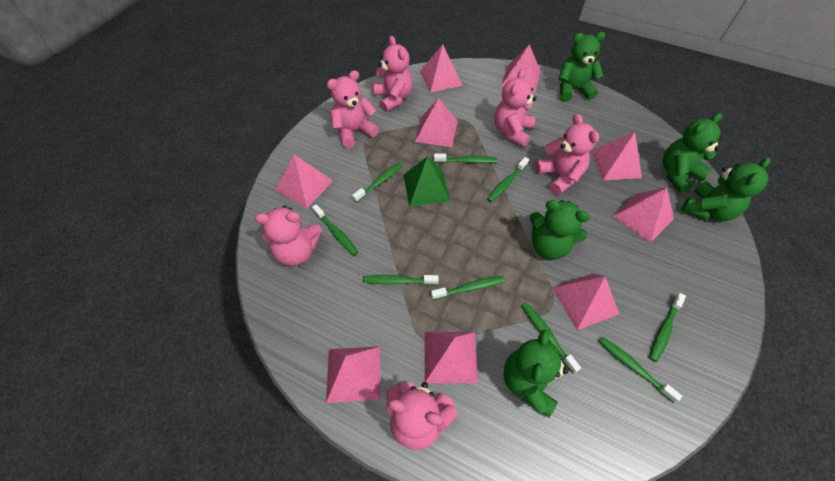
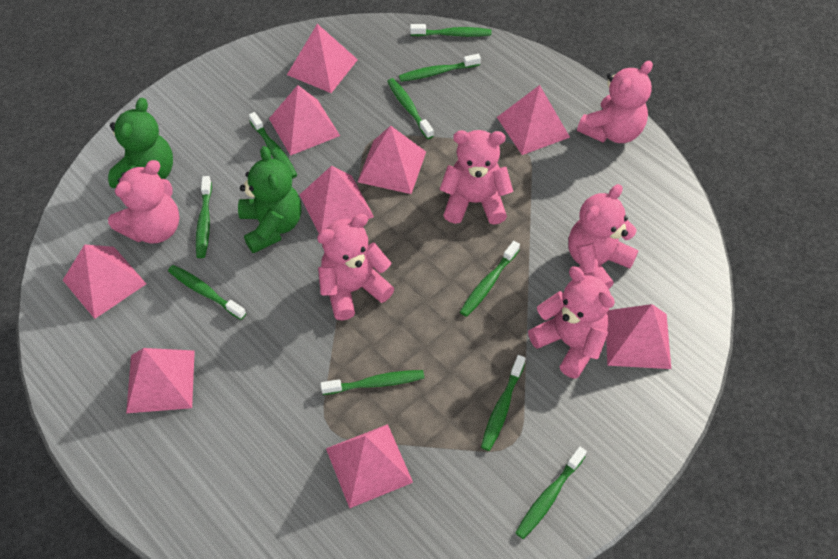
green pyramid: 1 -> 0
green teddy bear: 5 -> 2
green toothbrush: 9 -> 10

